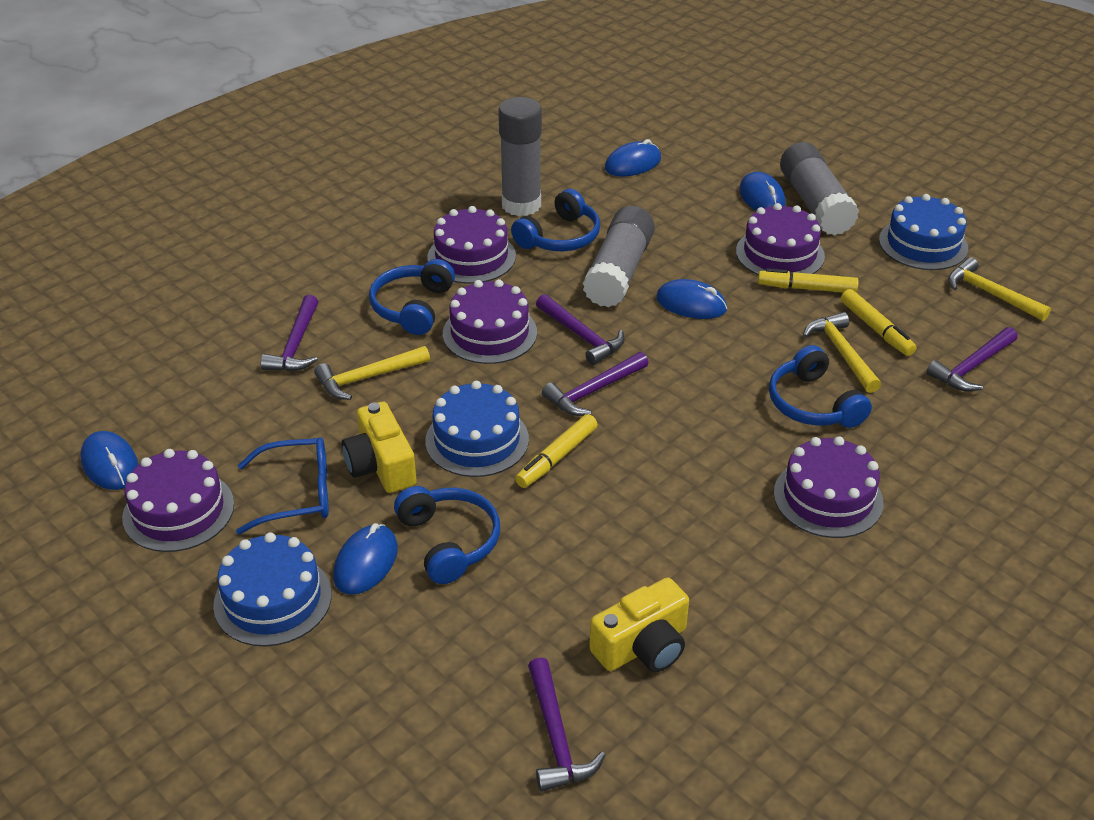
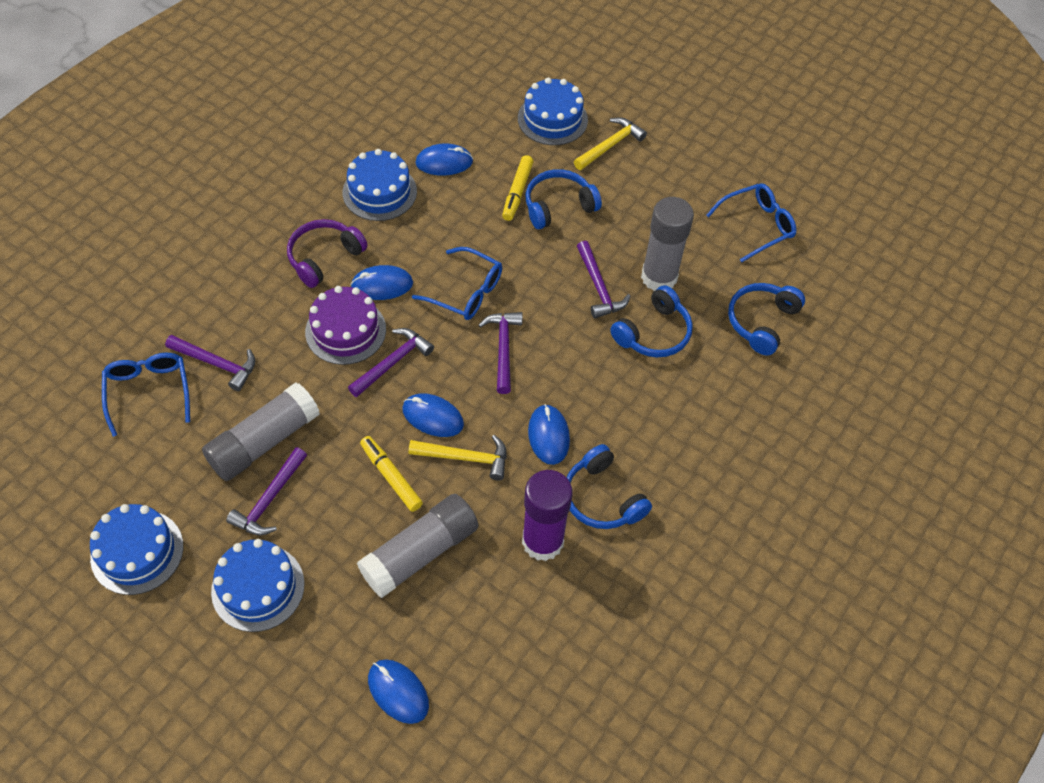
blue cake: 3 -> 4
blue glasses: 1 -> 3
purple cake: 5 -> 1
purple glue stick: 0 -> 1
purple headphones: 0 -> 1
yellow camera: 2 -> 0
yellow hammer: 3 -> 2
yellow marker: 3 -> 2

